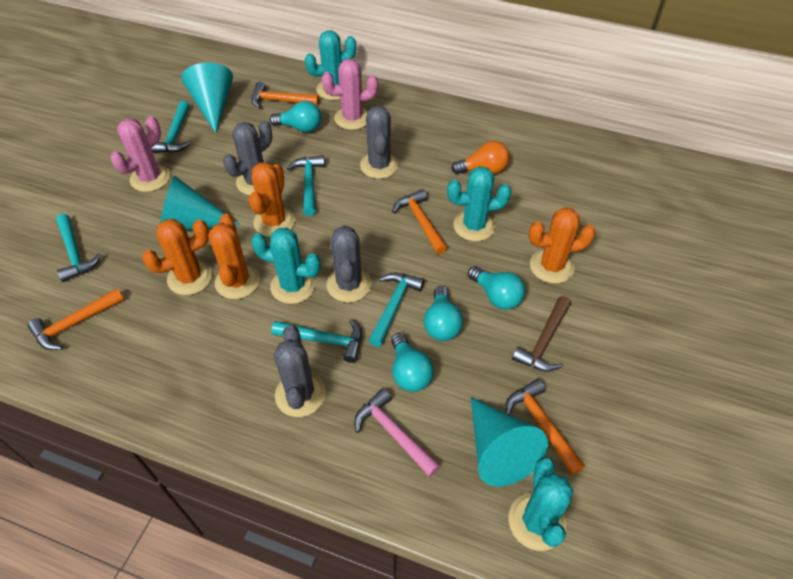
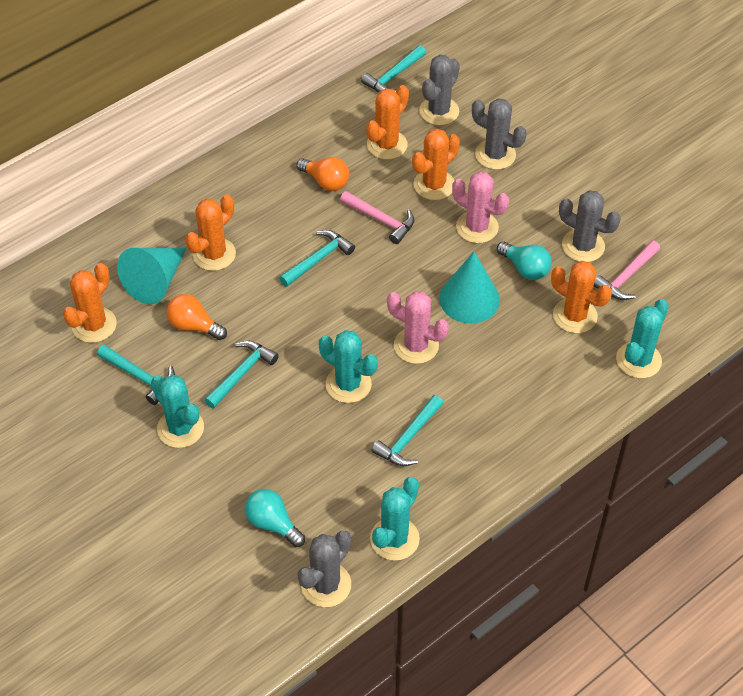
brown hammer: 1 -> 0
orange cactus: 4 -> 5
orange hammer: 4 -> 0
orange light bulb: 1 -> 2
pink hammer: 1 -> 2
turquoise cone: 3 -> 2
turquoise light bulb: 4 -> 2

